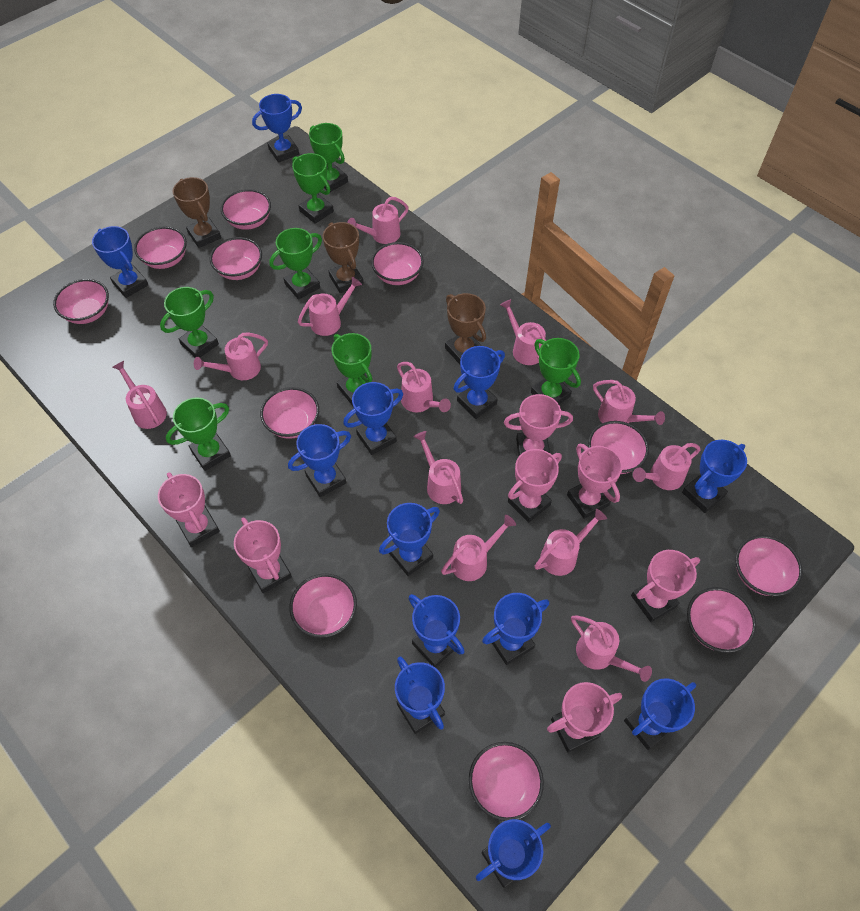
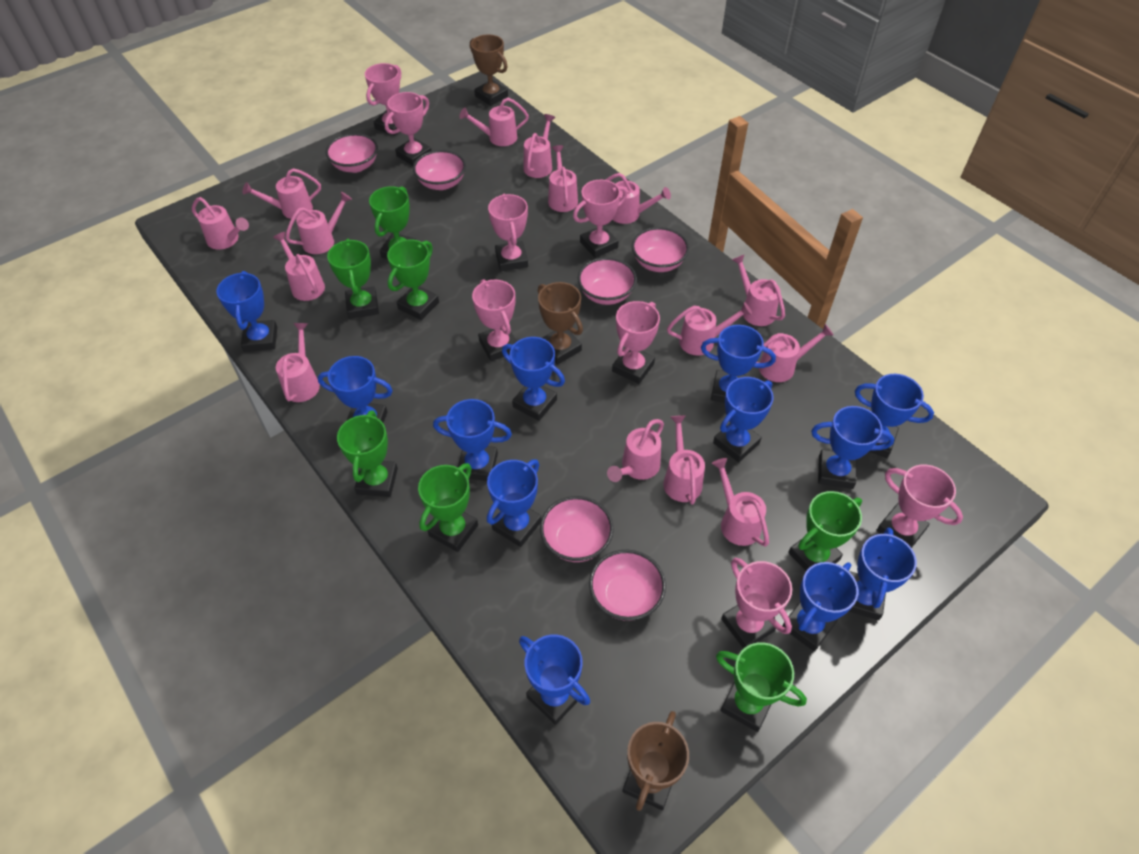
pink bowl: 11 -> 6
pink trophy: 7 -> 8
pink watering can: 12 -> 15

